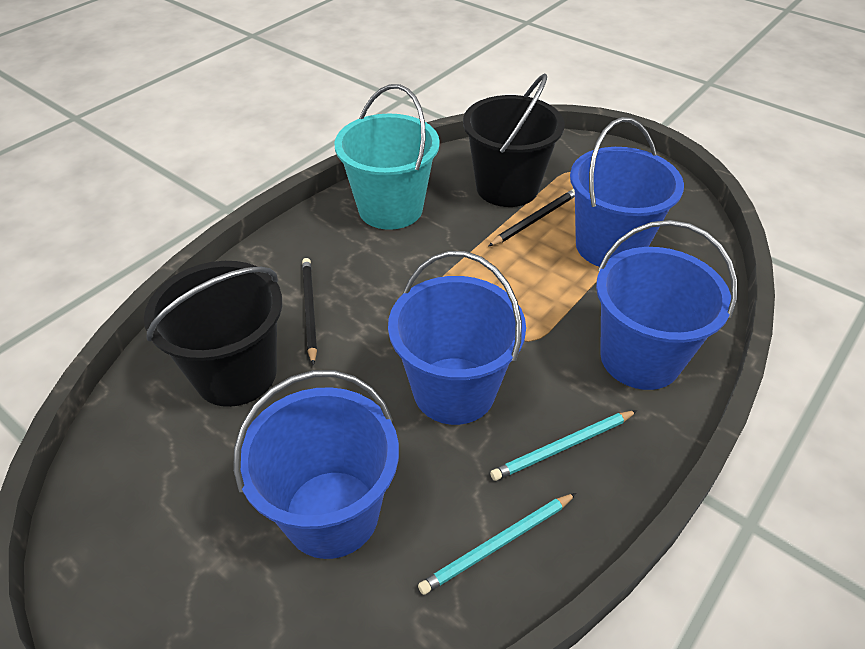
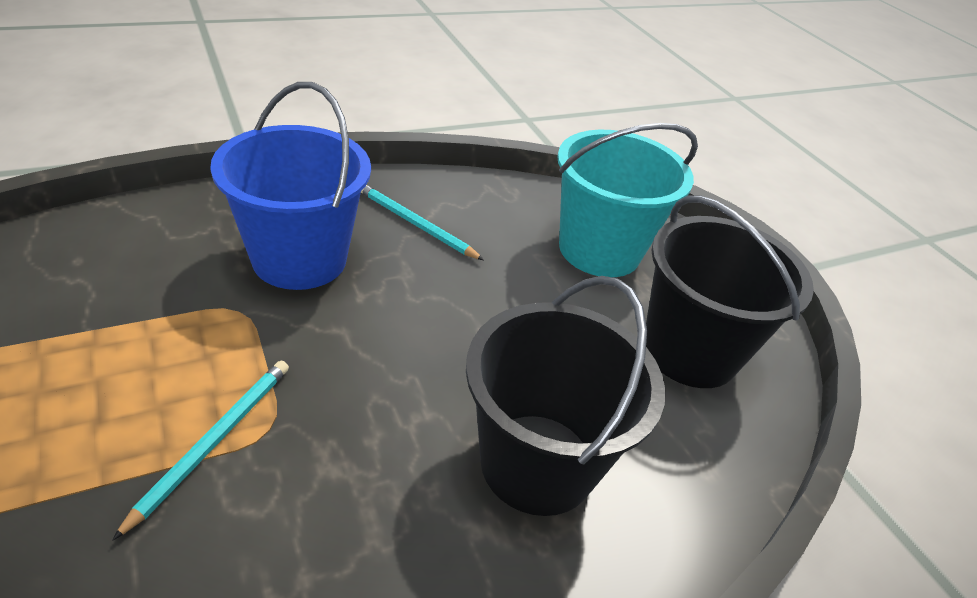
black pencil: 2 -> 0
blue bucket: 4 -> 1

